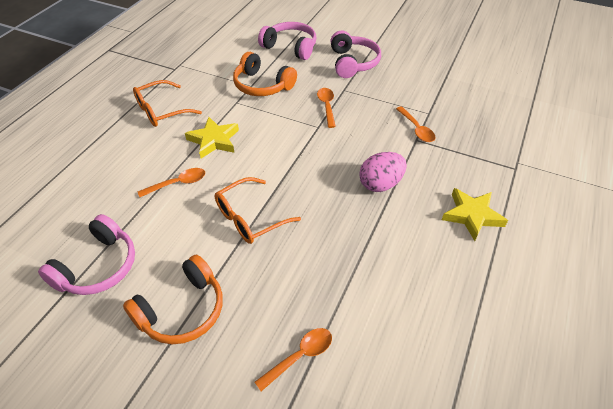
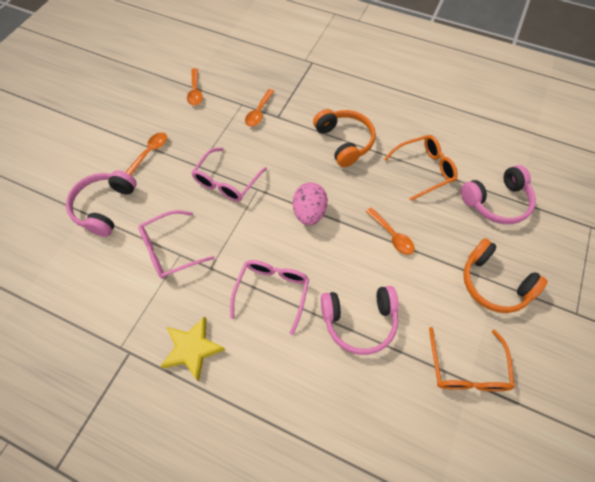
pink glasses: 0 -> 3
yellow star: 2 -> 1

